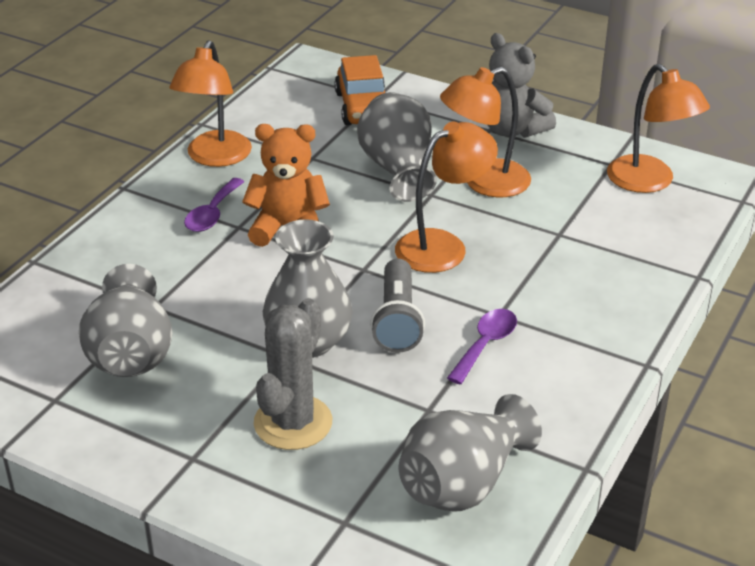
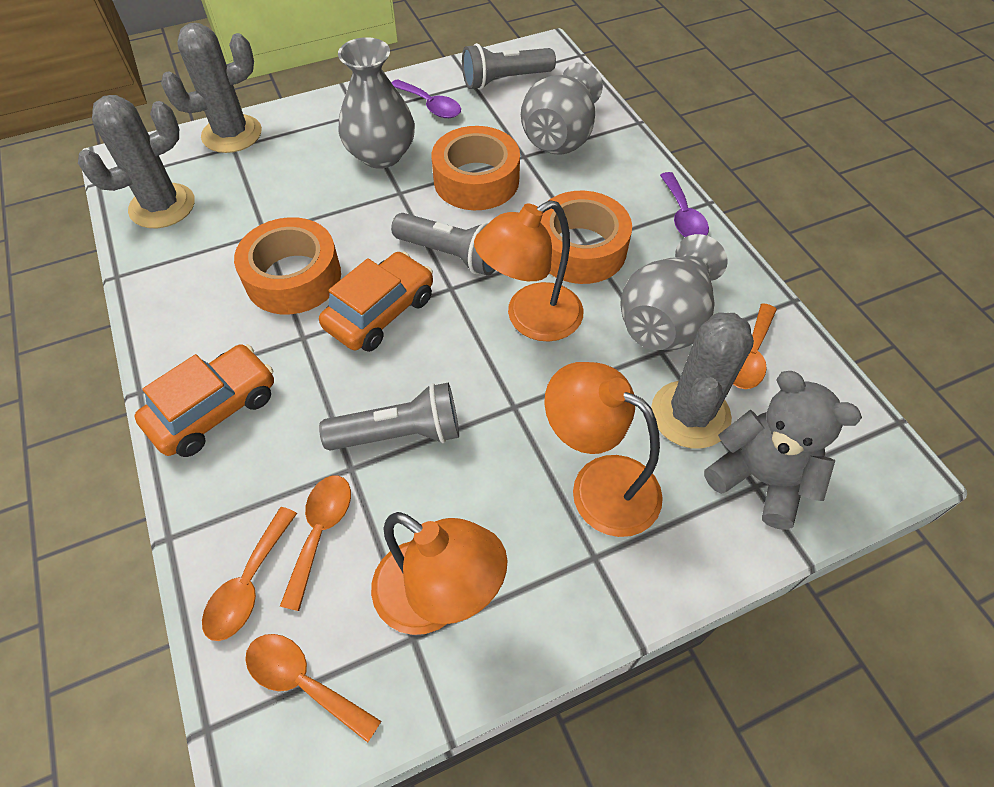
grey cactus: 1 -> 3
grey flashlight: 1 -> 3
grey vase: 4 -> 3
orange car: 1 -> 2
orange lamp: 4 -> 3
orange spoon: 0 -> 4
orange tape: 0 -> 3
orange teddy bear: 1 -> 0

